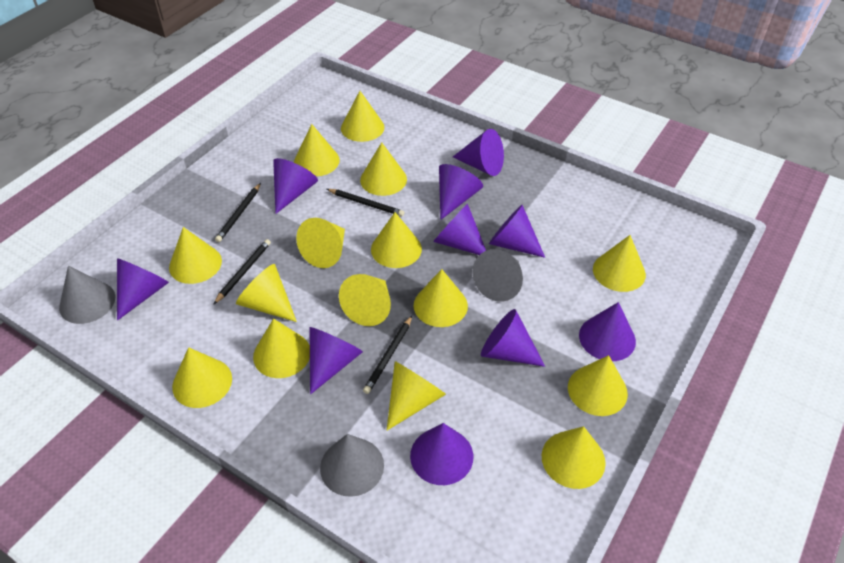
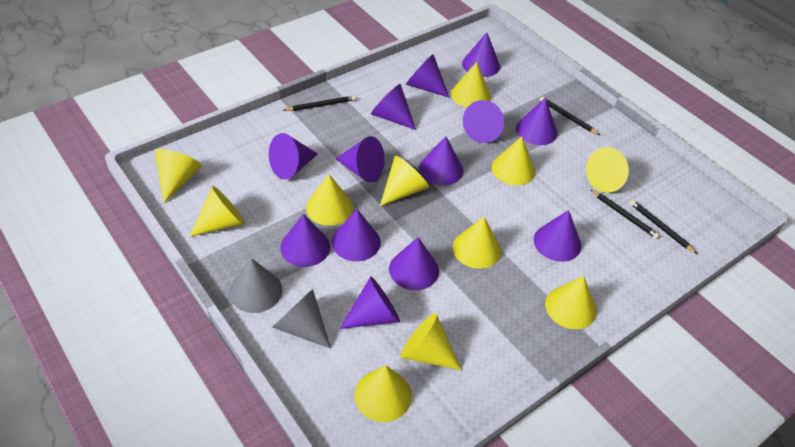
grey cone: 3 -> 2
purple cone: 10 -> 13
yellow cone: 15 -> 11

